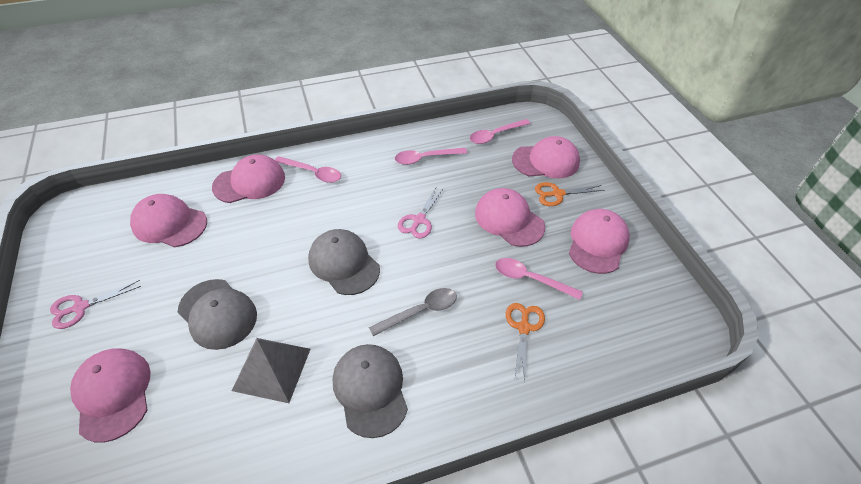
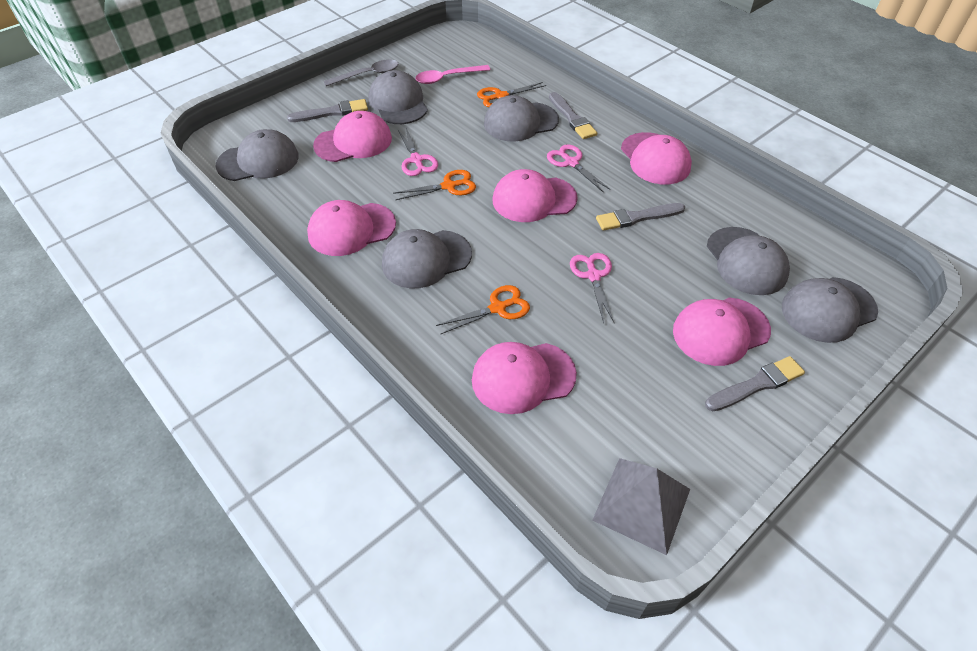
grey brush: 0 -> 4
grey cap: 3 -> 6
orange scissors: 2 -> 3
pink scissors: 2 -> 3
pink spoon: 4 -> 1

